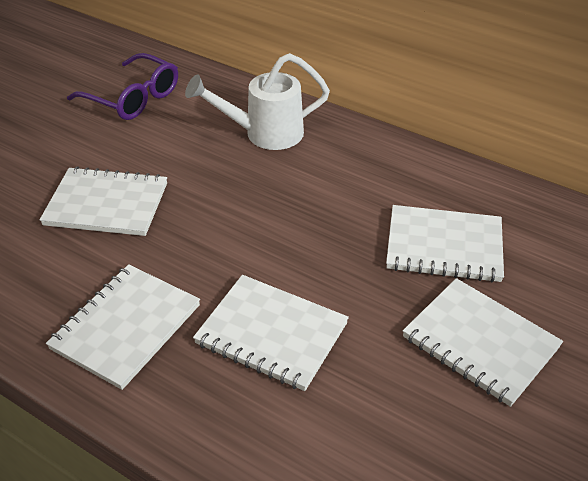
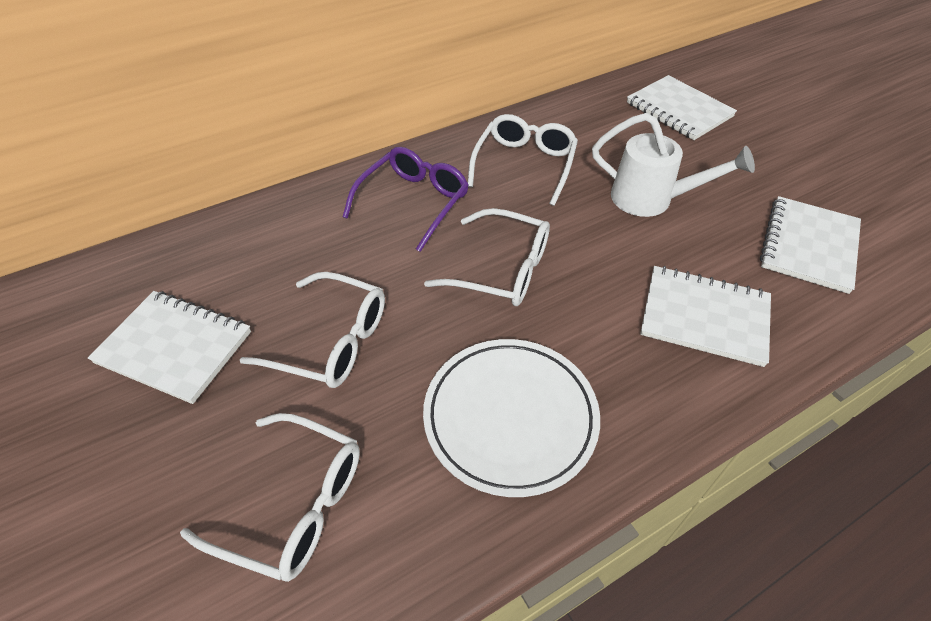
white glasses: 0 -> 4
white notebook: 5 -> 4
white plate: 0 -> 1

